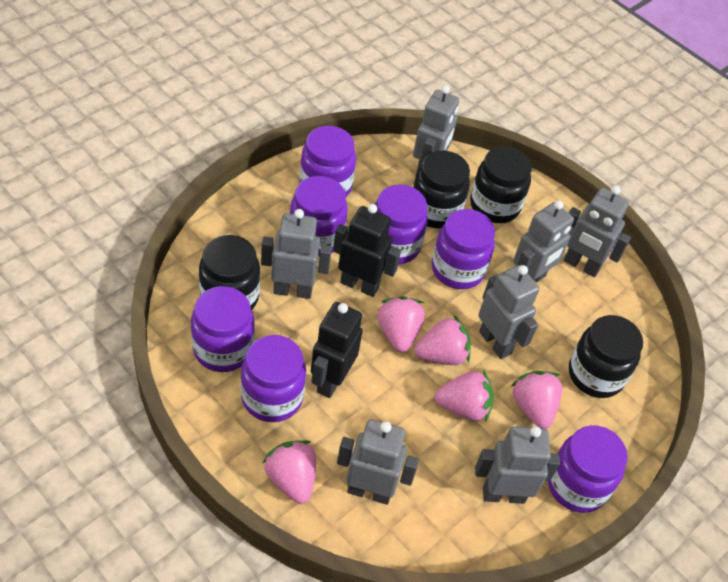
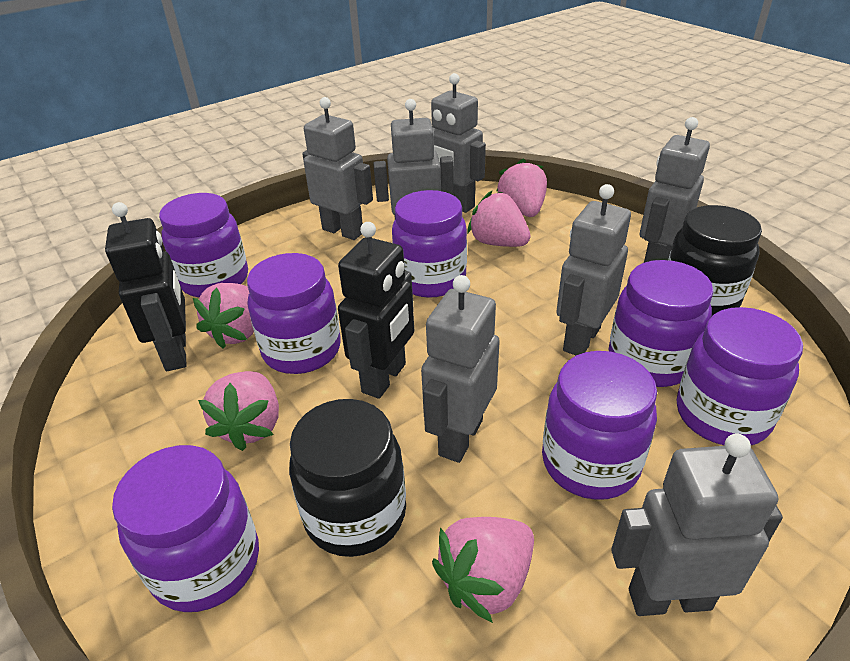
black jar: 4 -> 2

